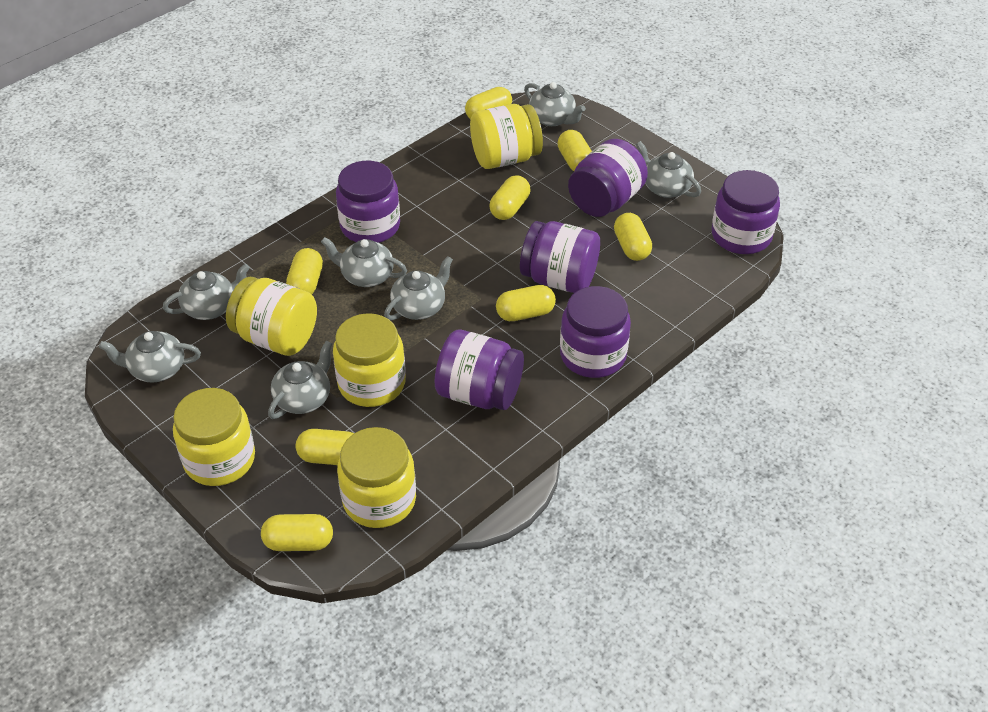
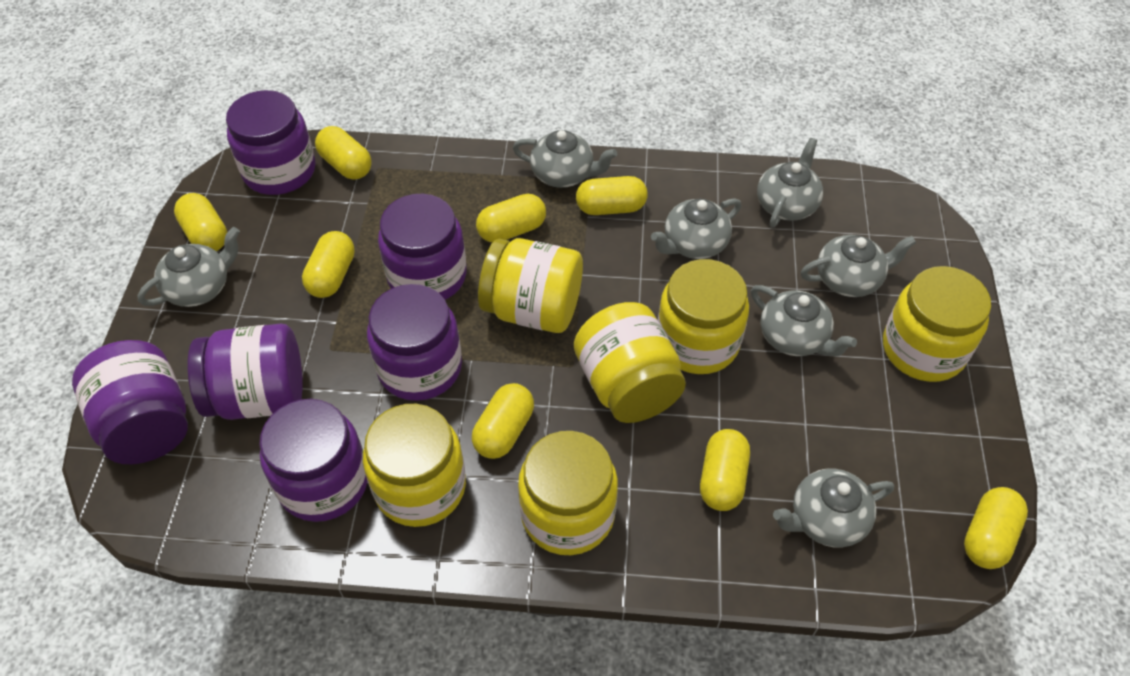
yellow jar: 5 -> 6

